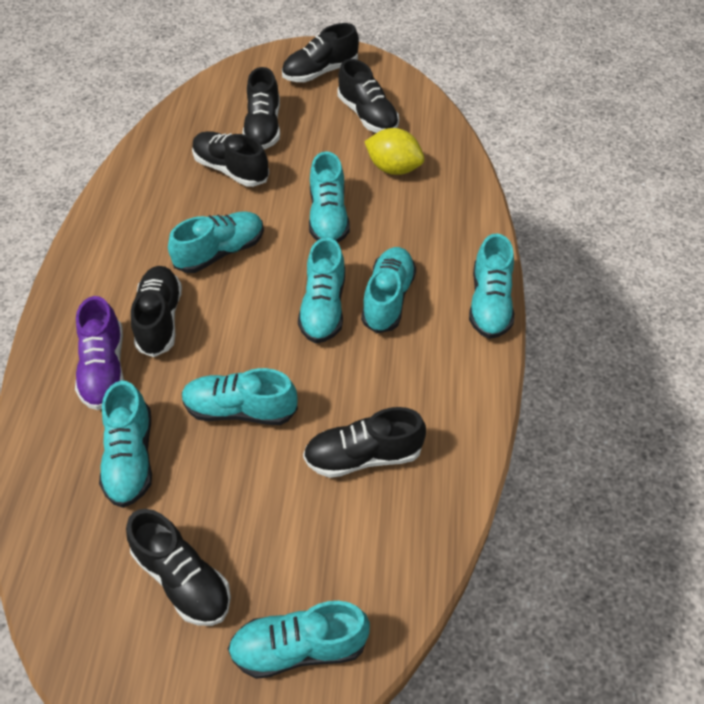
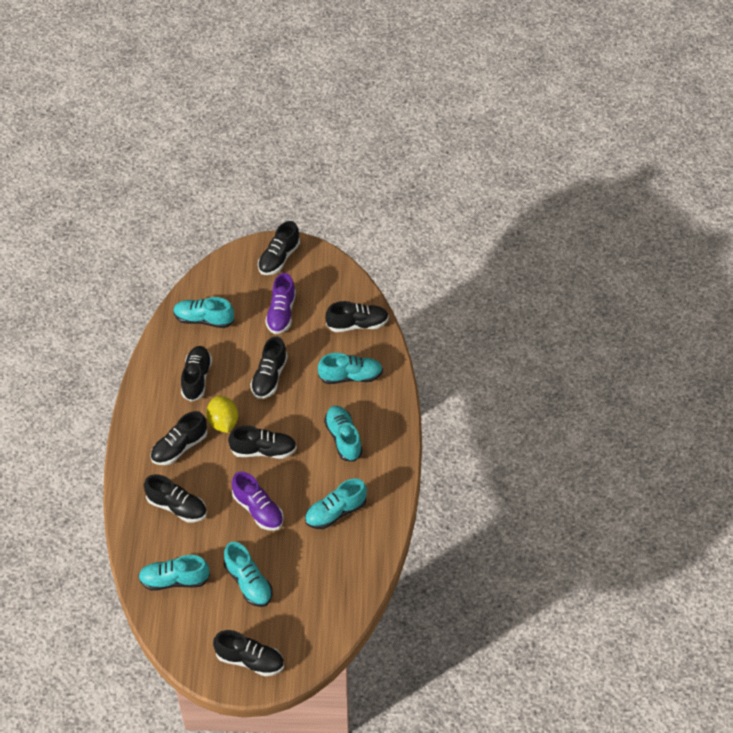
black shoe: 7 -> 8
purple shoe: 1 -> 2
turquoise shoe: 8 -> 6

